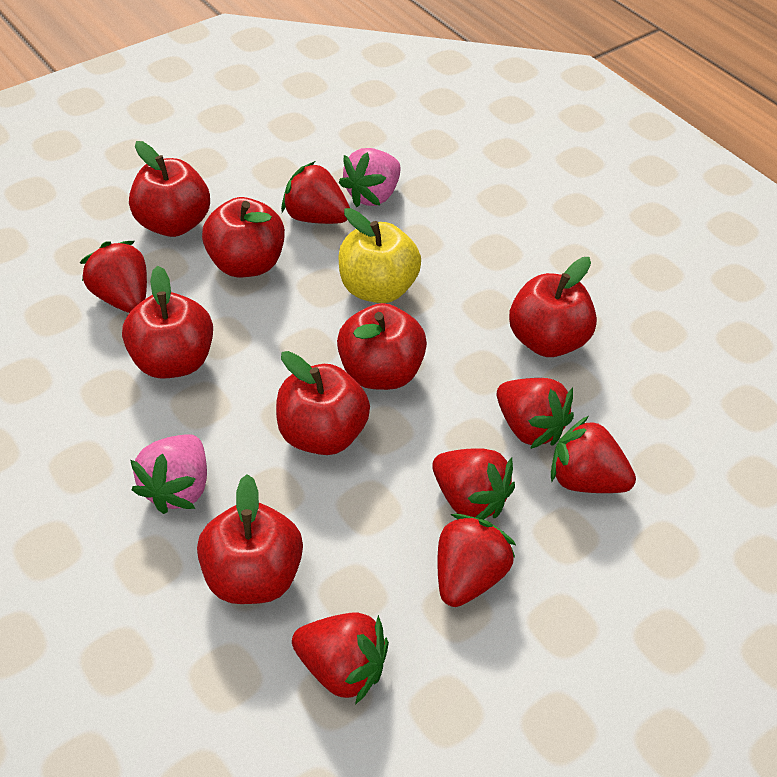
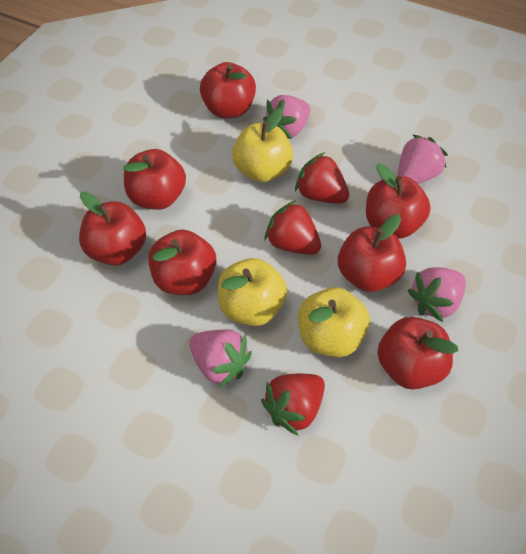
pink strawberry: 2 -> 4
red strawberry: 7 -> 3
yellow apple: 1 -> 3

